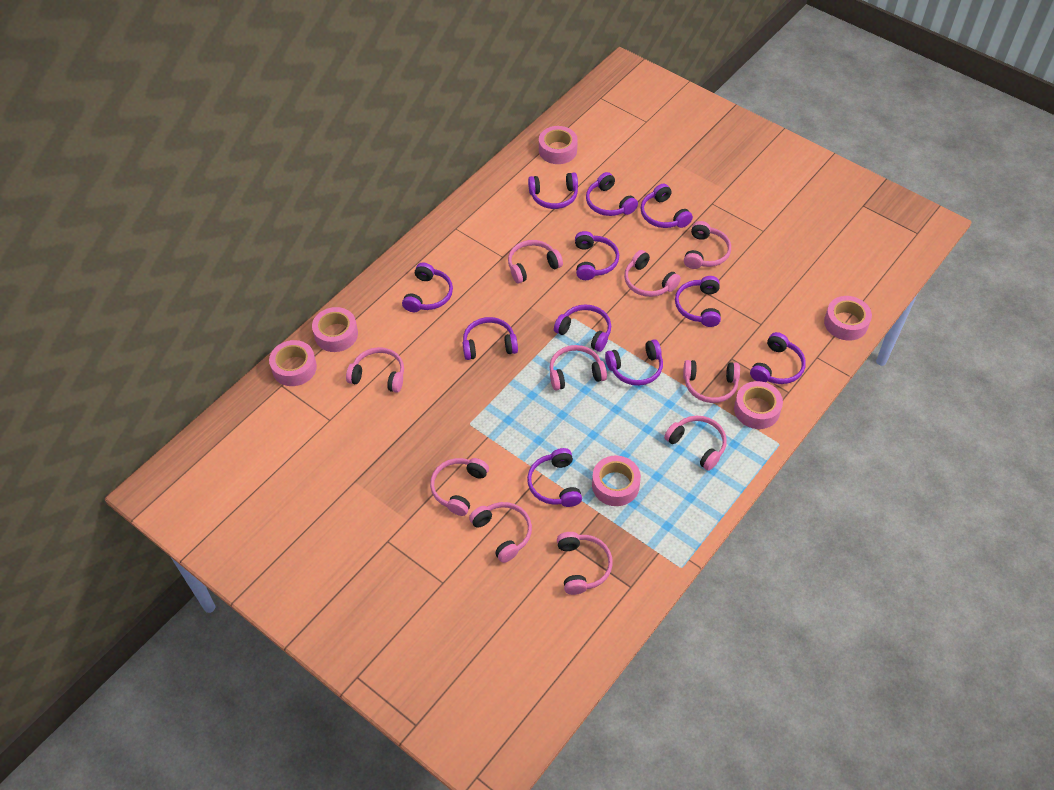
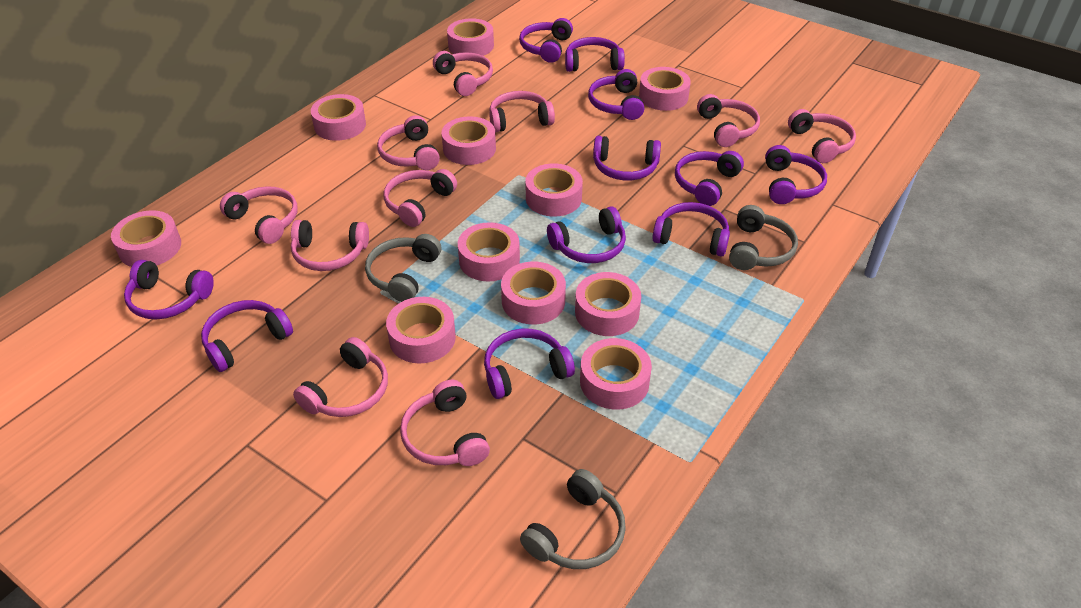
grey headphones: 0 -> 3
pink tape: 6 -> 11

